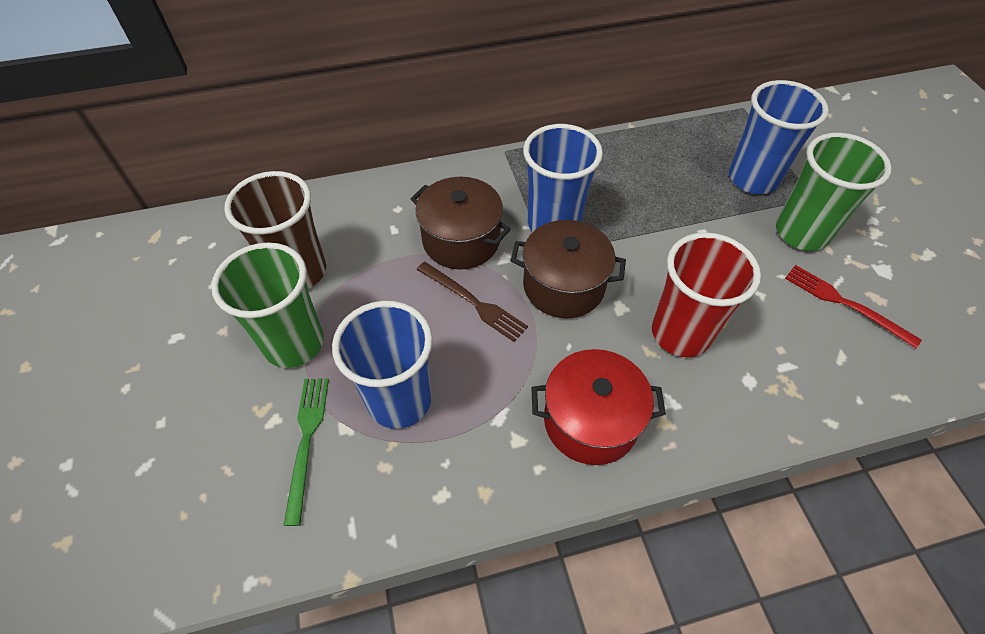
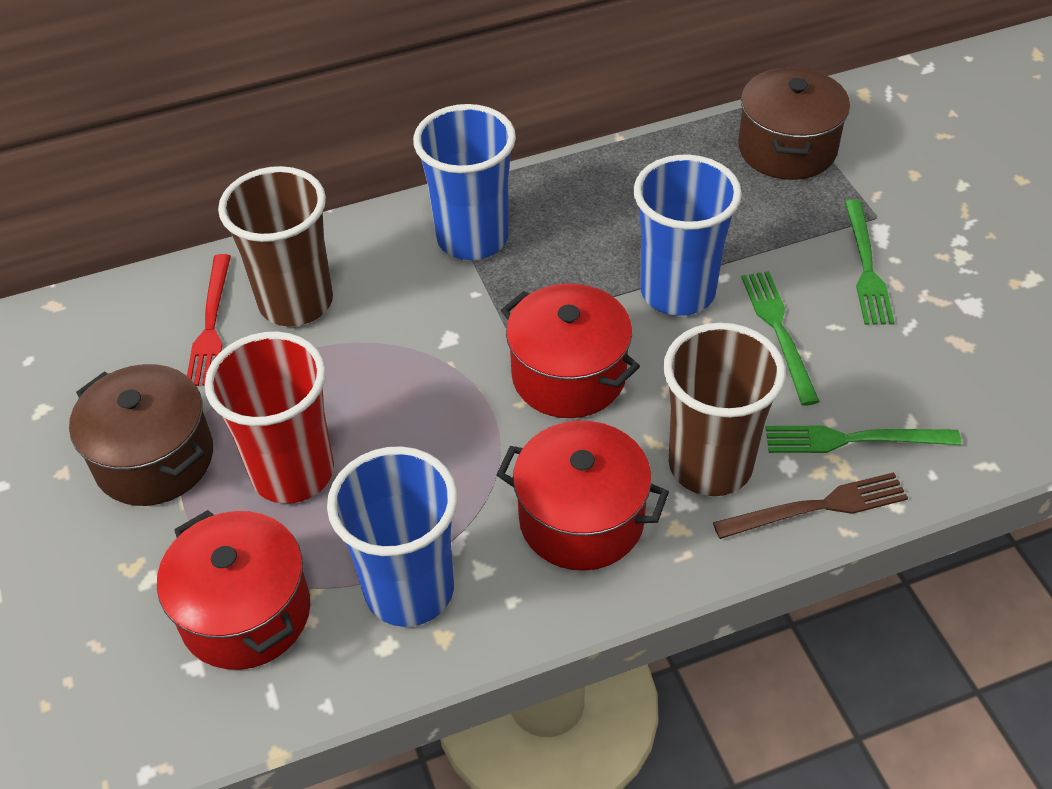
brown cup: 1 -> 2
green cup: 2 -> 0
green fork: 1 -> 3
red pot: 1 -> 3

